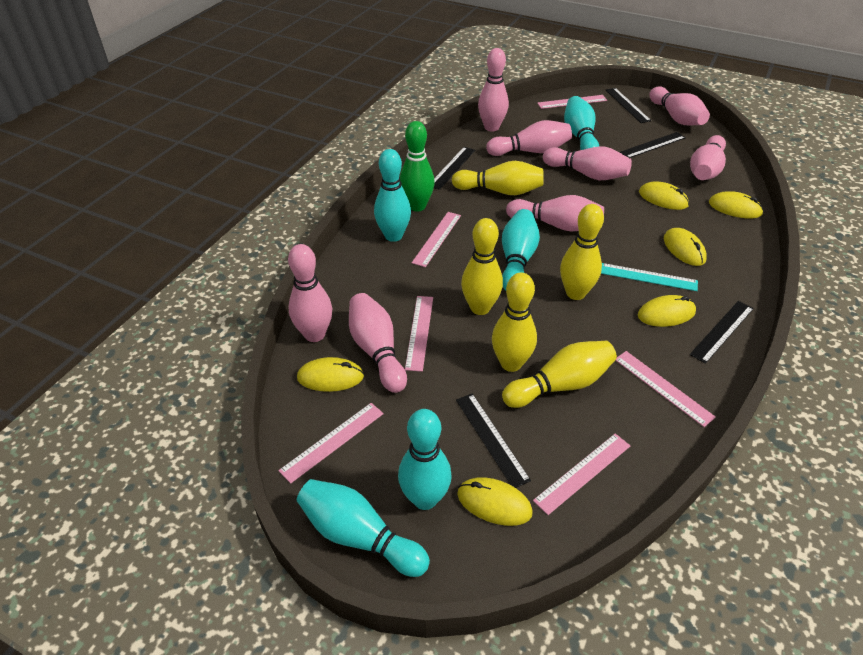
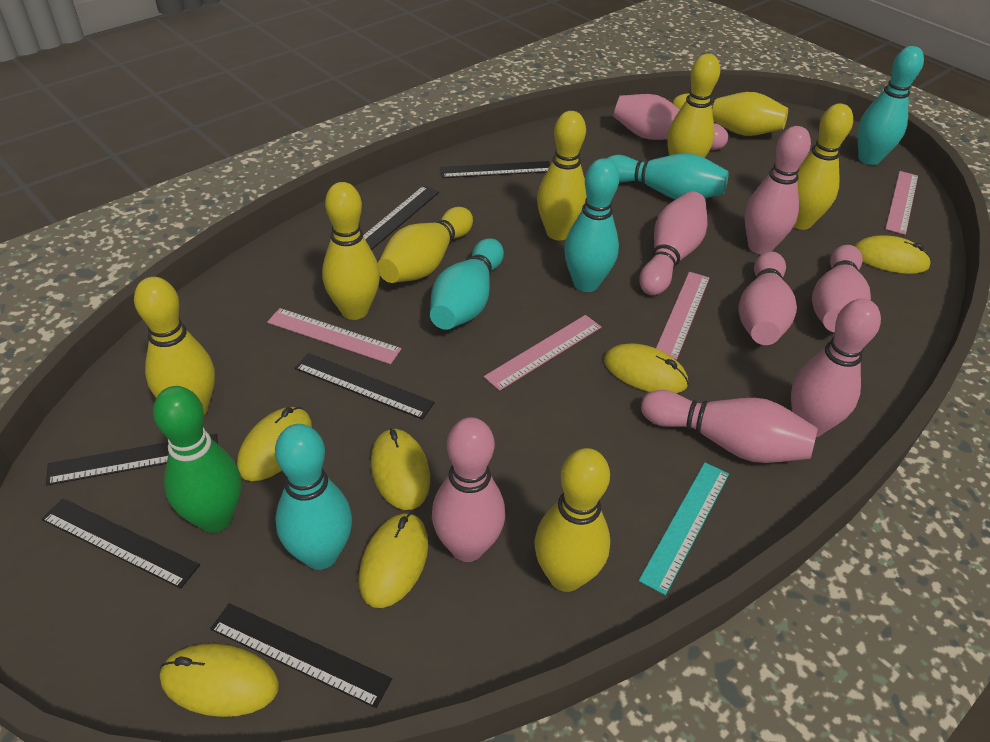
black ruler: 5 -> 6
pink ruler: 6 -> 4
yellow bowling pin: 5 -> 8

